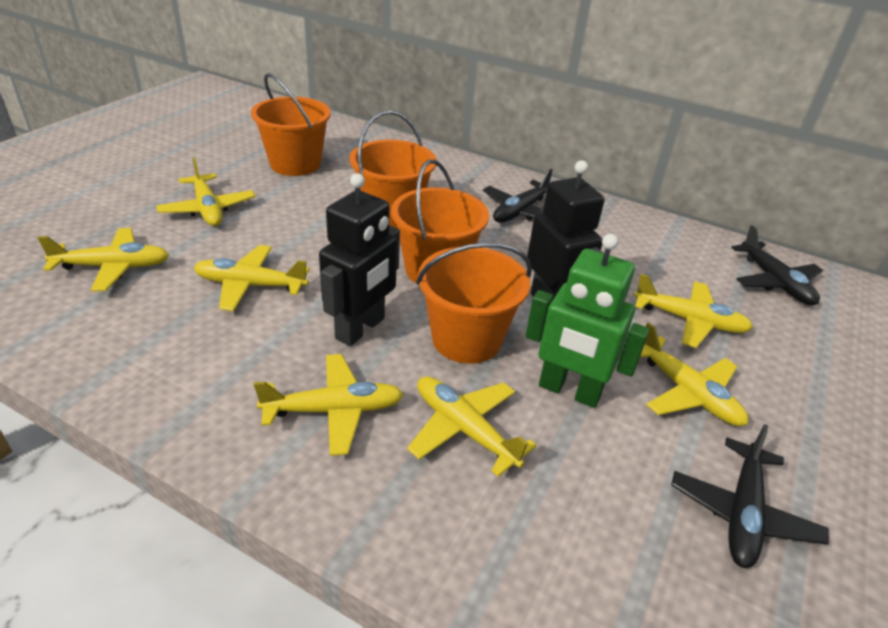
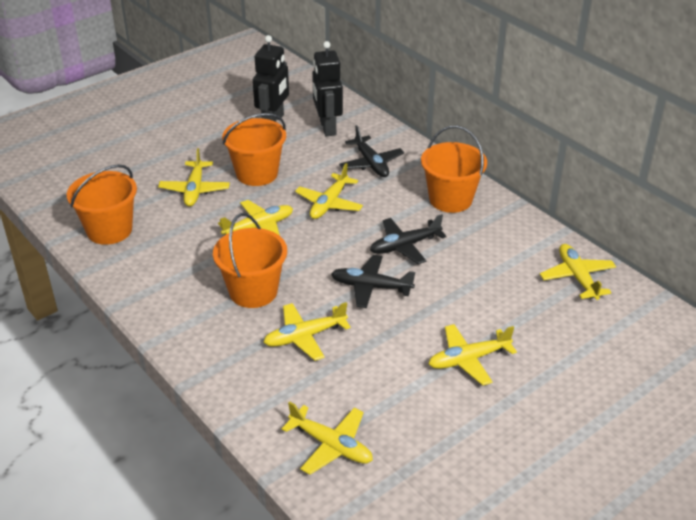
green robot: 1 -> 0

